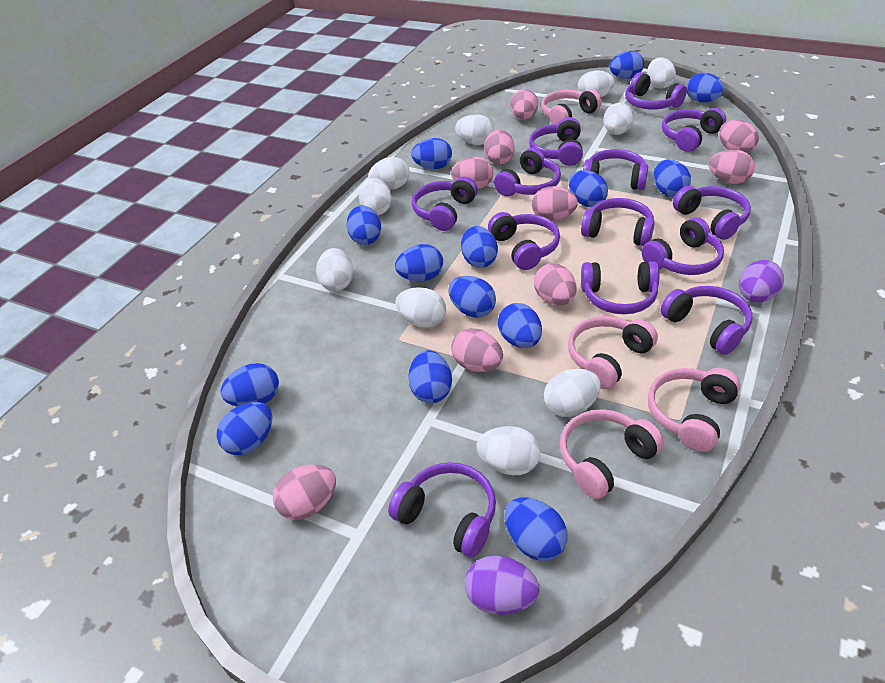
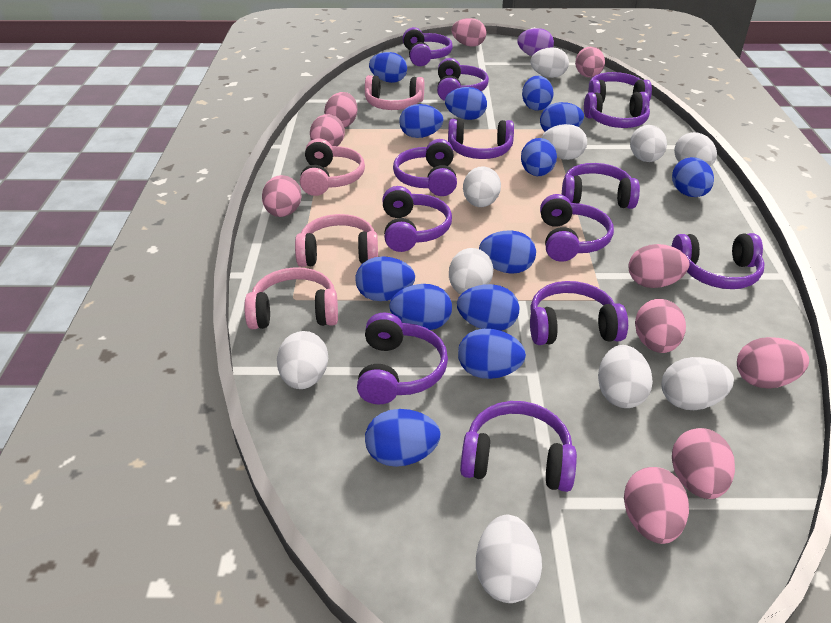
blue egg: 14 -> 13
pink egg: 9 -> 10
purple egg: 2 -> 1

